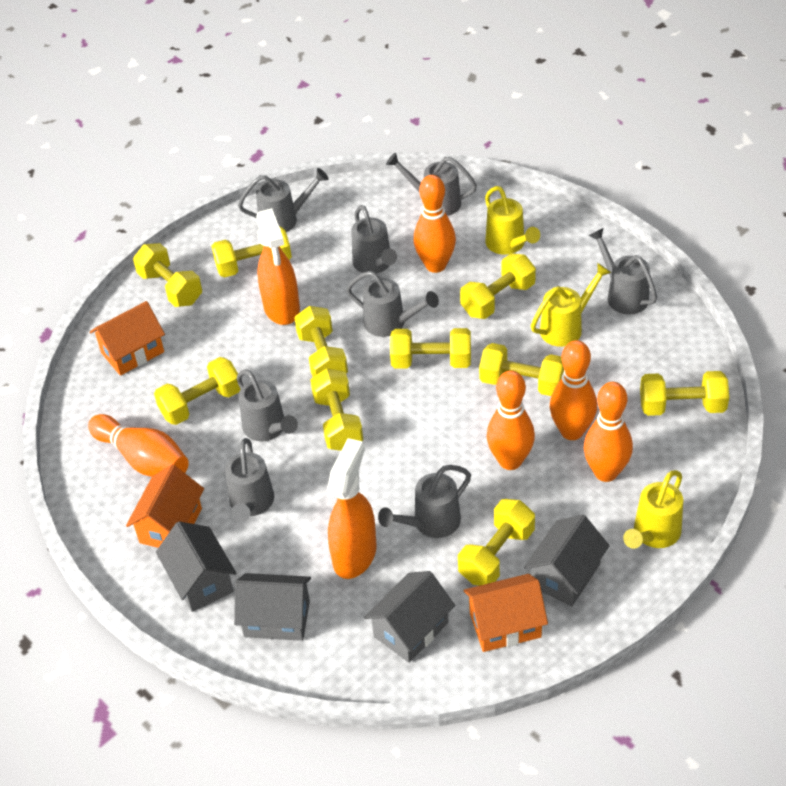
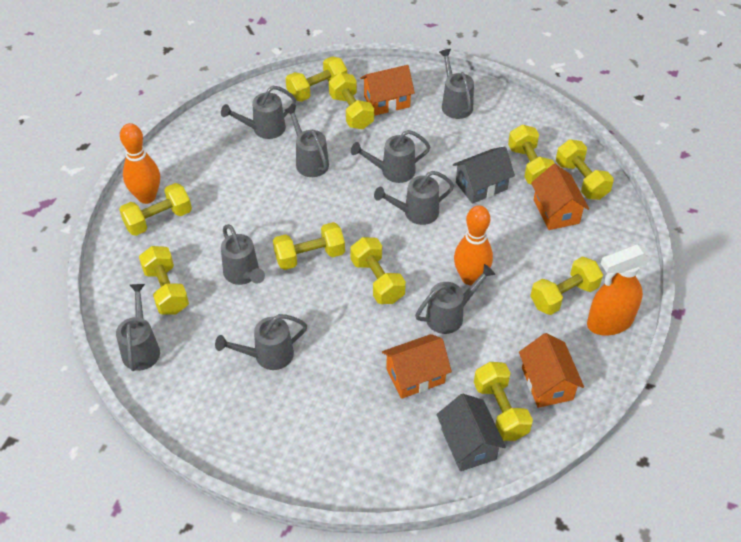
grey house: 4 -> 2
grey watering can: 8 -> 9
orange bowling pin: 5 -> 2
orange house: 3 -> 4
orange spray bottle: 2 -> 1
yellow watering can: 3 -> 0

